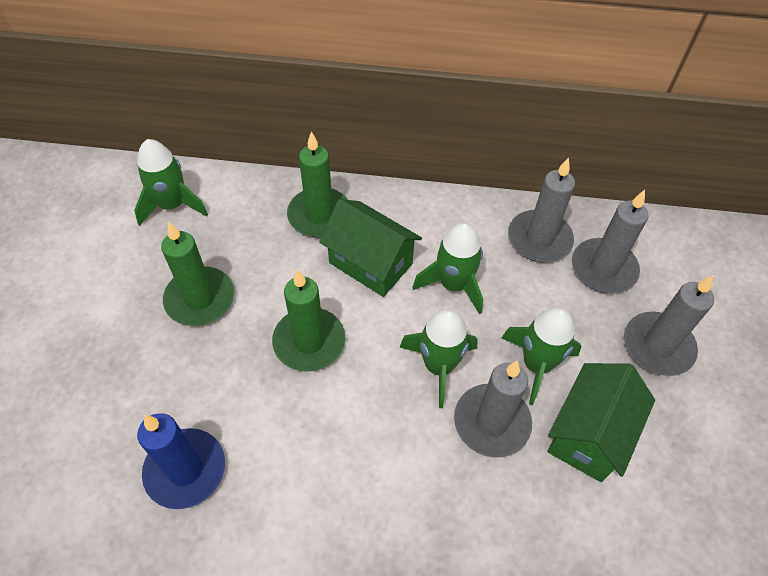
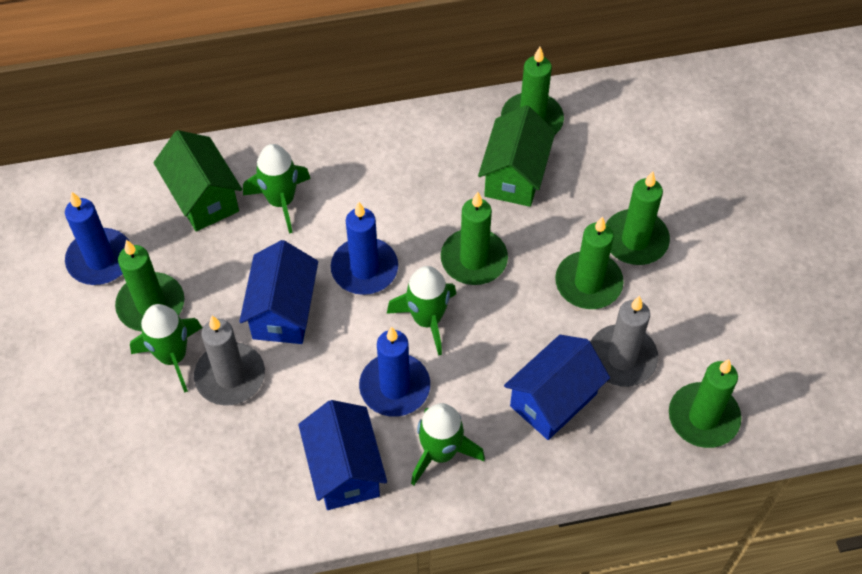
blue candle: 1 -> 3
blue house: 0 -> 3
green candle: 3 -> 6
grey candle: 4 -> 2

